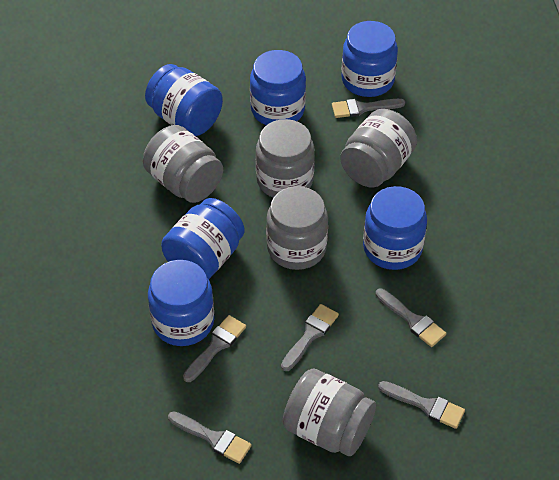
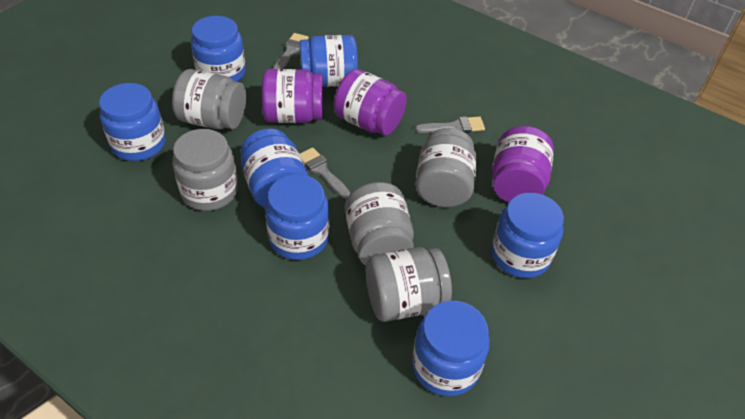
blue jar: 6 -> 7
grey brush: 6 -> 3
purple jar: 0 -> 3

